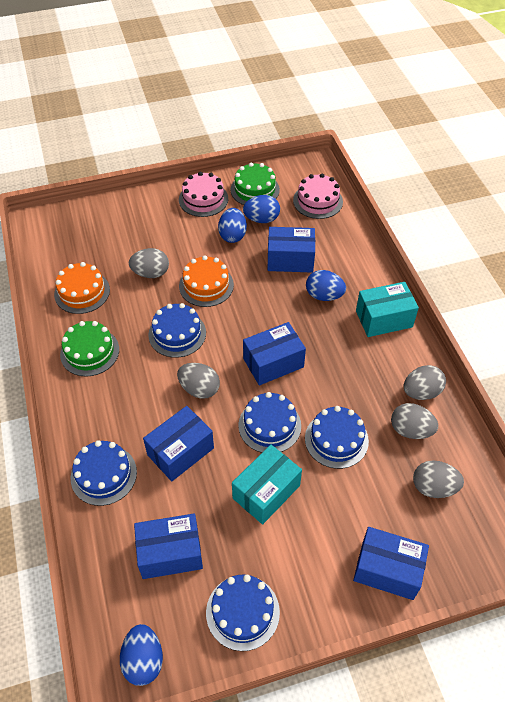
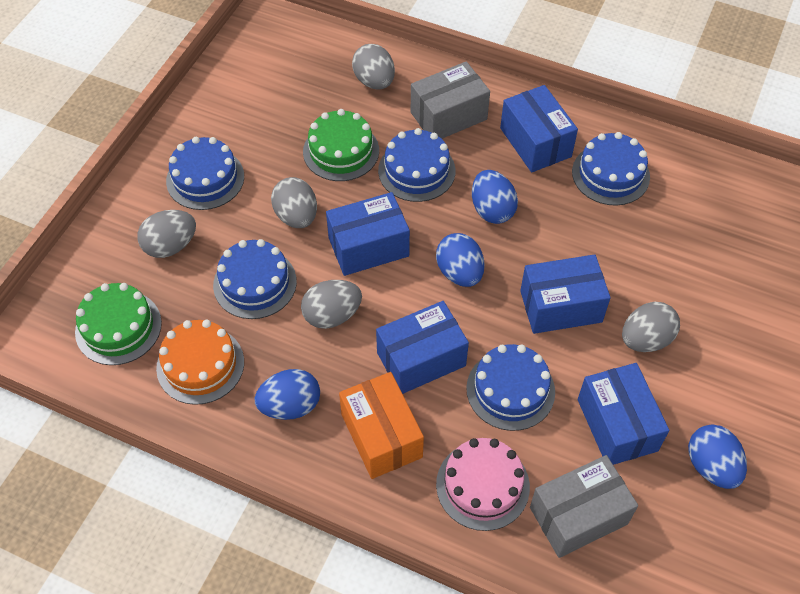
grey box: 0 -> 2
orange box: 0 -> 1
orange cake: 2 -> 1
pink cake: 2 -> 1
turquoise box: 2 -> 0

